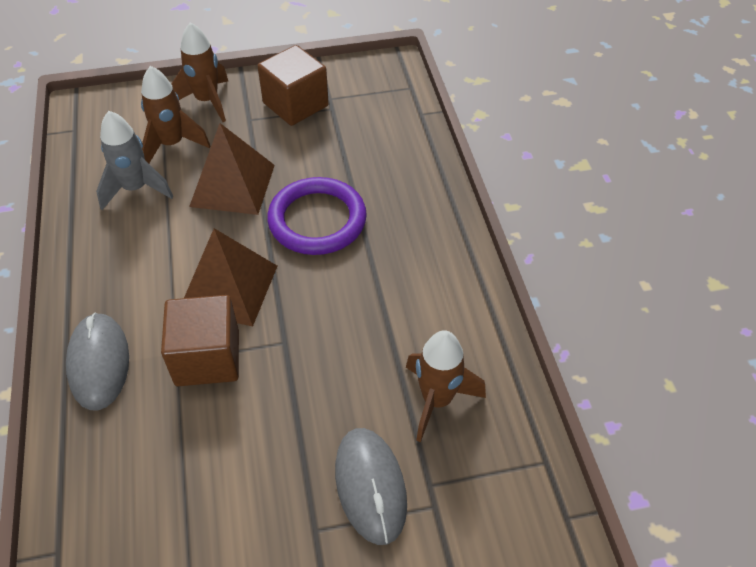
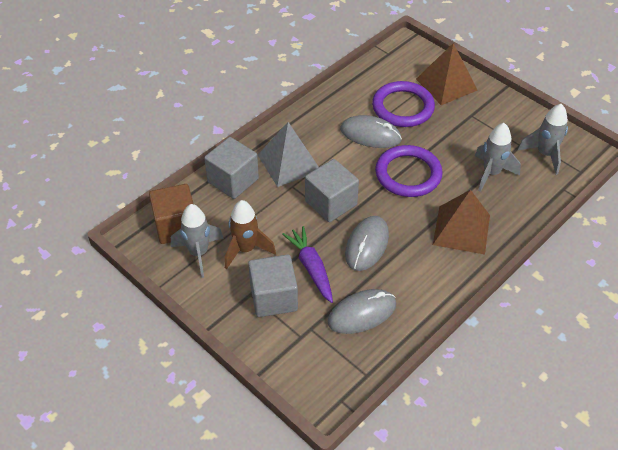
brown cube: 2 -> 1
brown rocket: 3 -> 1
grey cube: 0 -> 3
grey mouse: 2 -> 3
grey pyramid: 0 -> 1
grey rocket: 1 -> 3
purple carrot: 0 -> 1
purple ring: 1 -> 2

